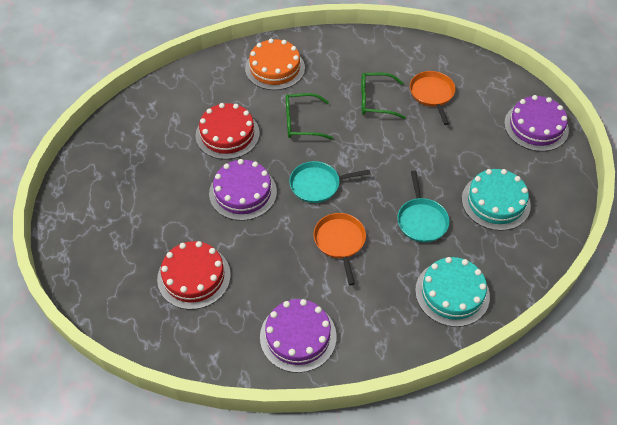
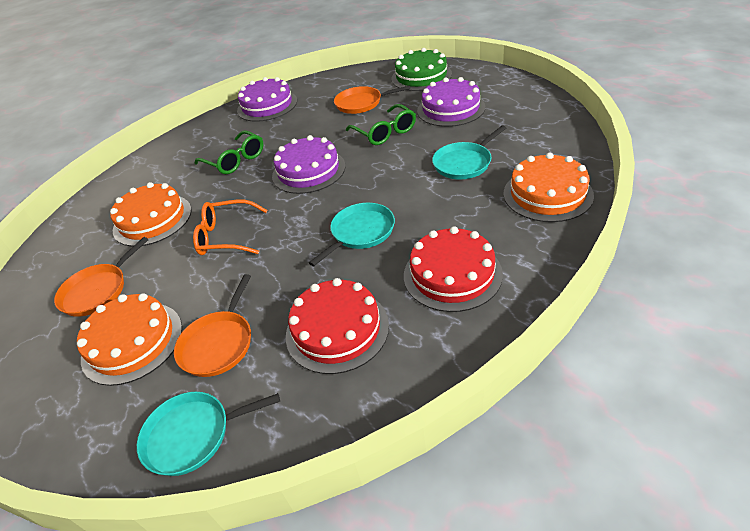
green cake: 0 -> 1
orange cake: 1 -> 3
orange glasses: 0 -> 1
orange pan: 2 -> 3
turquoise cake: 2 -> 0
turquoise pan: 2 -> 3

